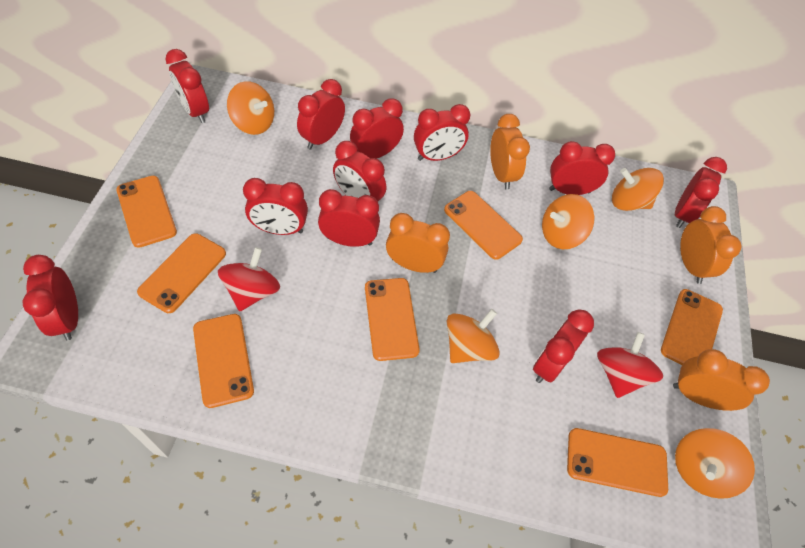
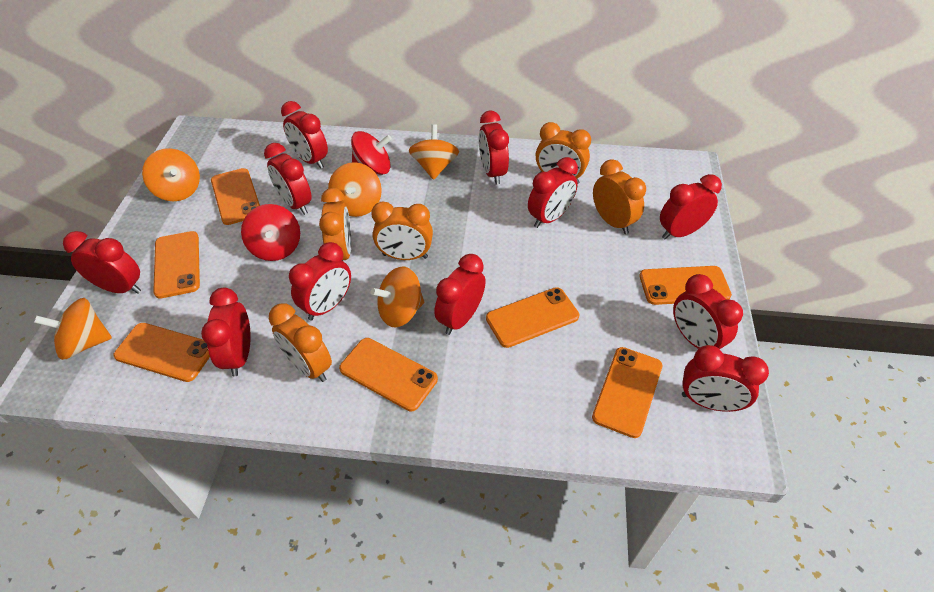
orange clock: 4 -> 5

